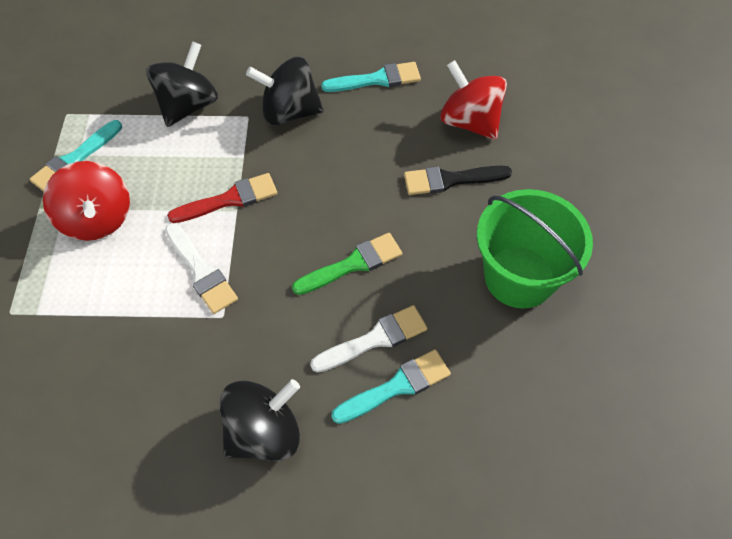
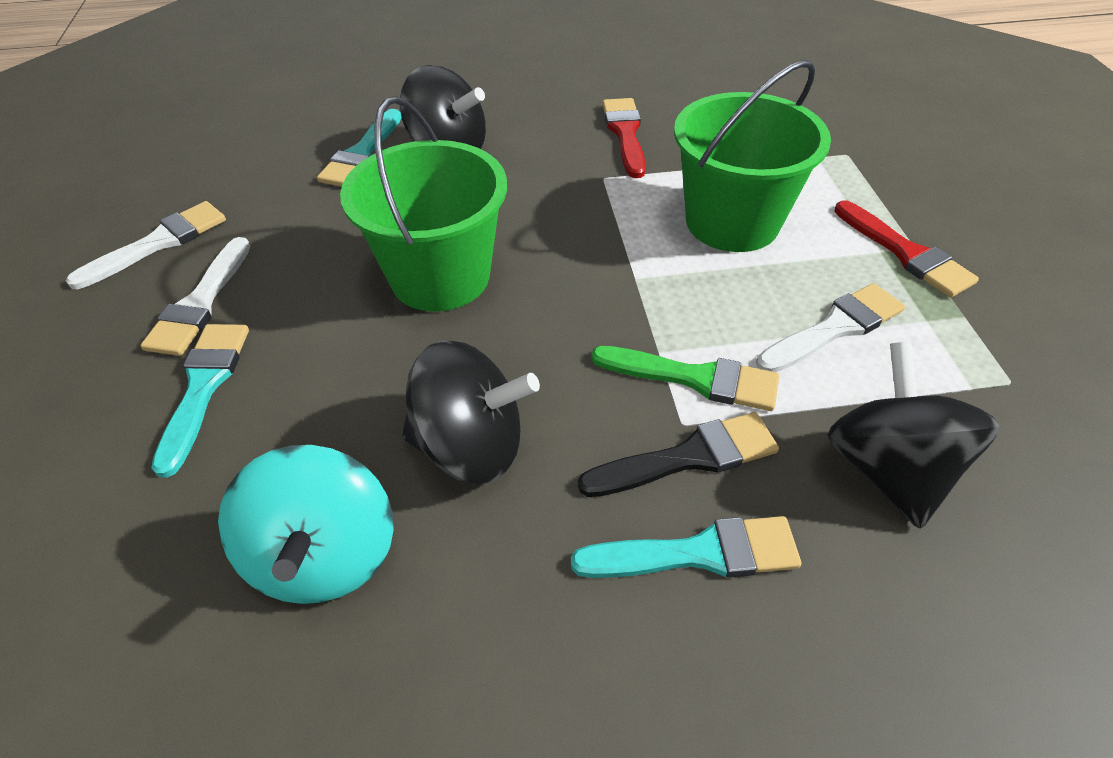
green bucket: 1 -> 2
red brush: 1 -> 2
red spinning top: 2 -> 0
turquoise spinning top: 0 -> 1
white brush: 2 -> 3

